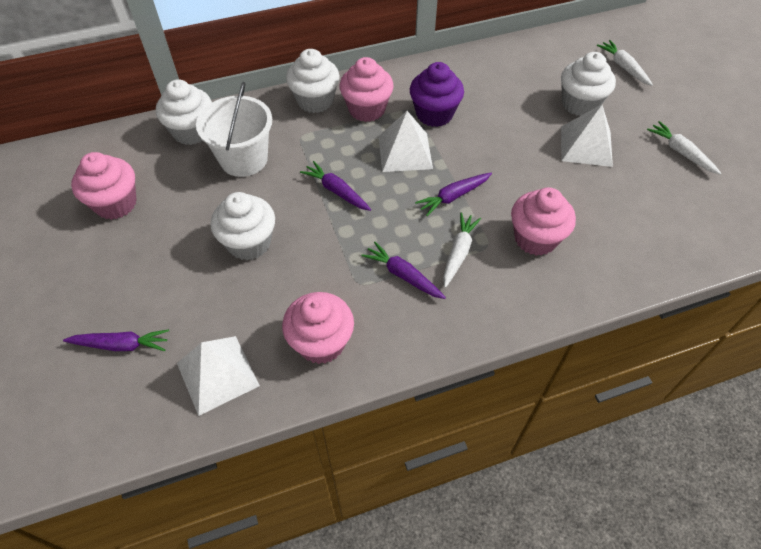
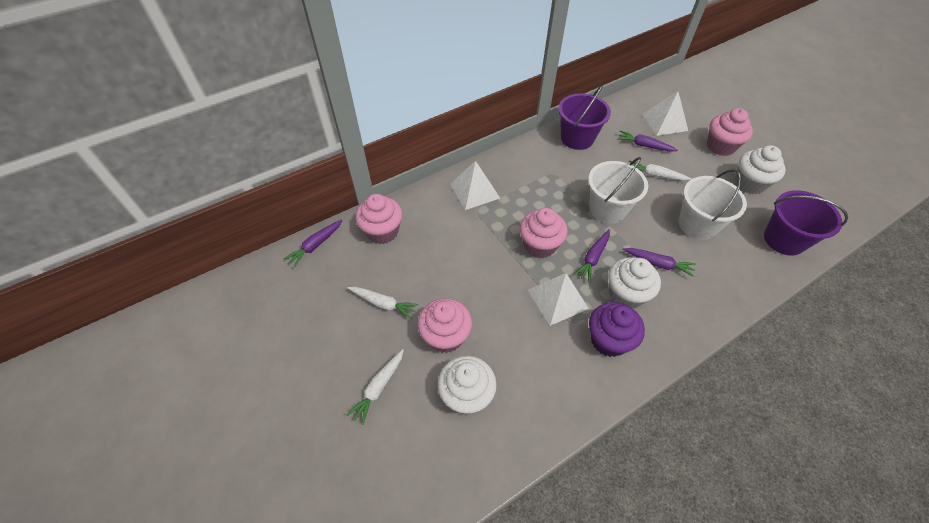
purple bucket: 0 -> 2
white bucket: 1 -> 2
white cupcake: 4 -> 3

